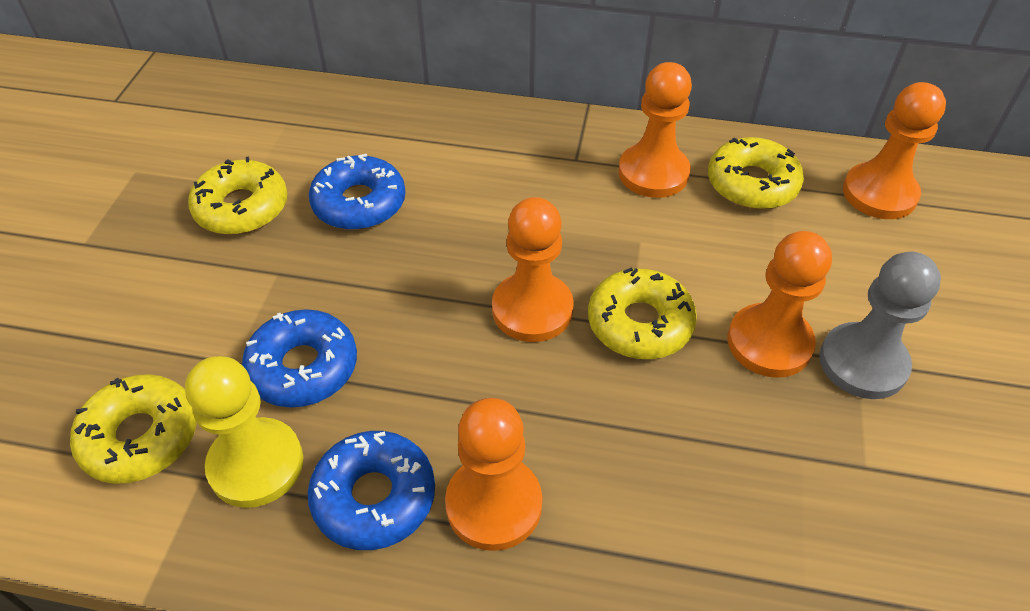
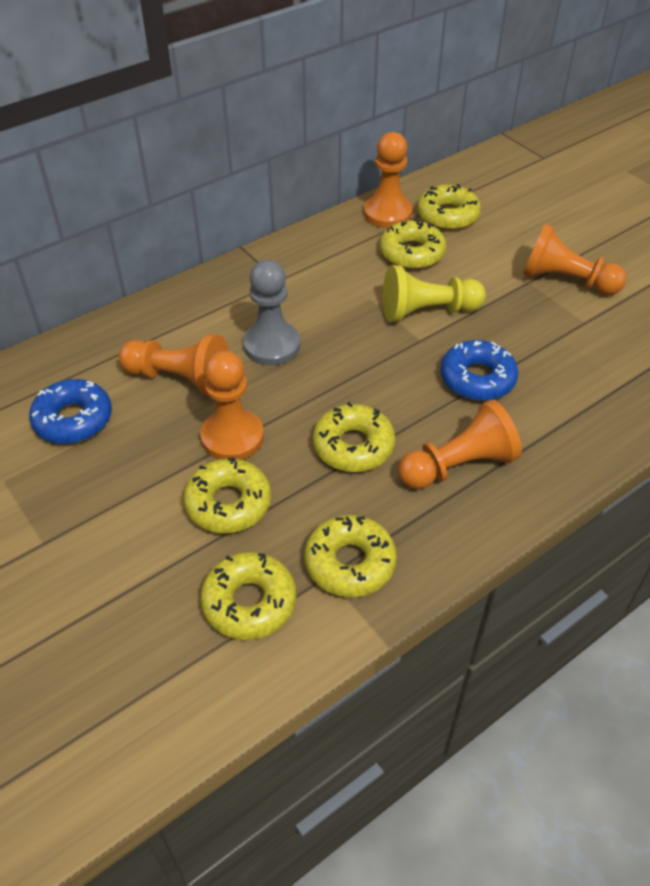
blue donut: 3 -> 2
yellow donut: 4 -> 6

